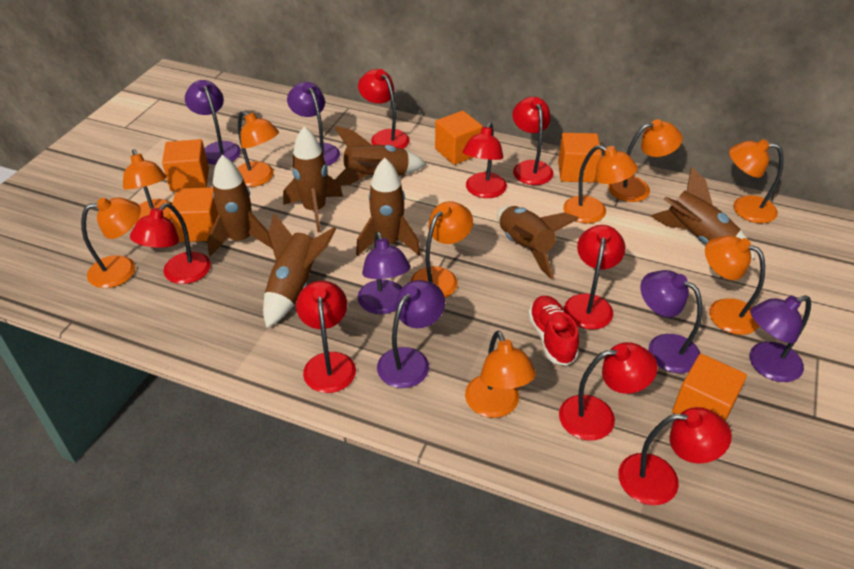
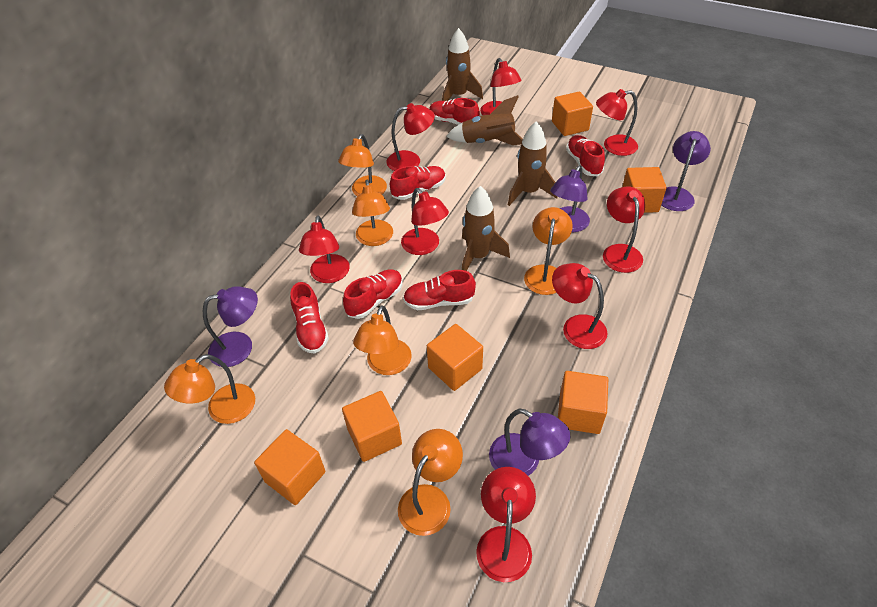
brown rocket: 7 -> 4
orange cube: 5 -> 6
orange lamp: 9 -> 6
purple lamp: 6 -> 4
red shoe: 1 -> 6

